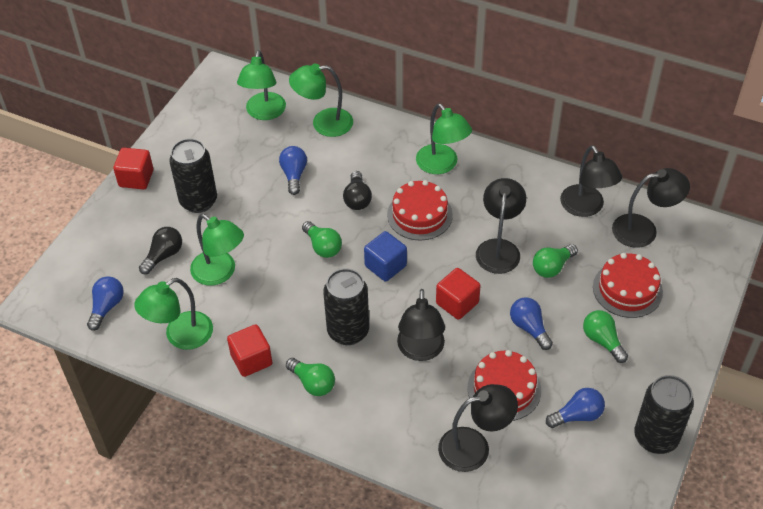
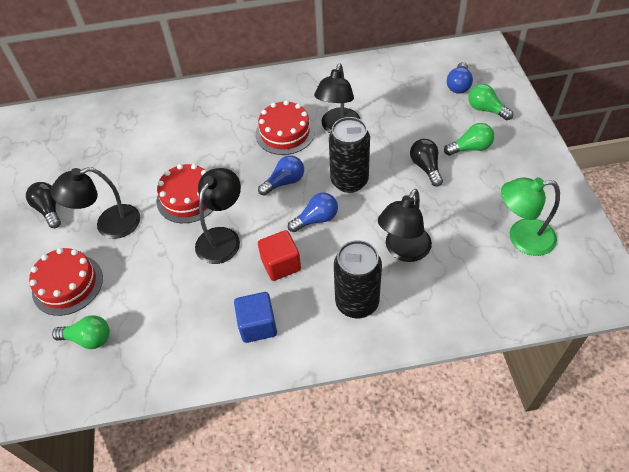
black can: 3 -> 2
black lamp: 5 -> 4
blue light bulb: 4 -> 3
green lamp: 5 -> 1
green light bulb: 4 -> 3
red cube: 3 -> 1

